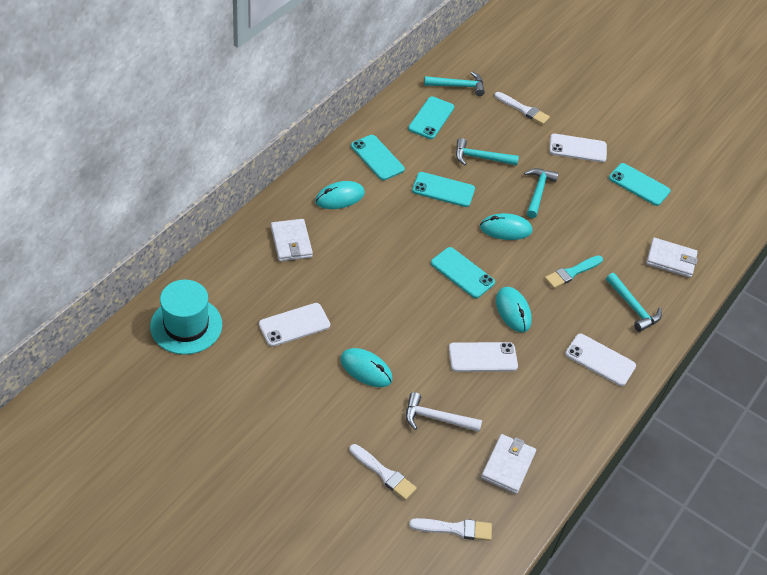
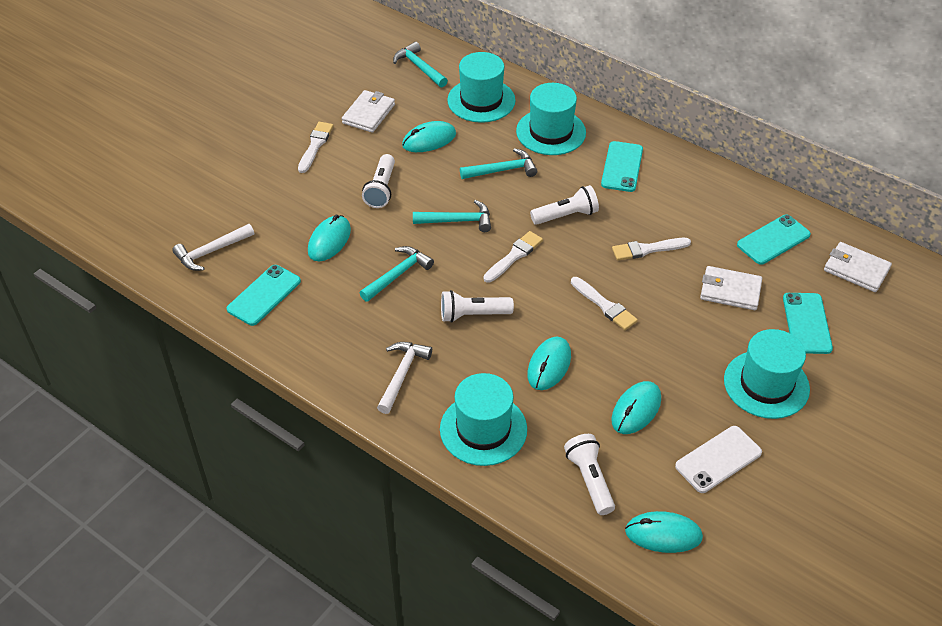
turquoise brush: 1 -> 0
turquoise hat: 1 -> 4
turquoise mouse: 4 -> 5
turquoise phone: 5 -> 4
white brush: 3 -> 4
white flashlight: 0 -> 4
white hammer: 1 -> 2
white phone: 4 -> 1

